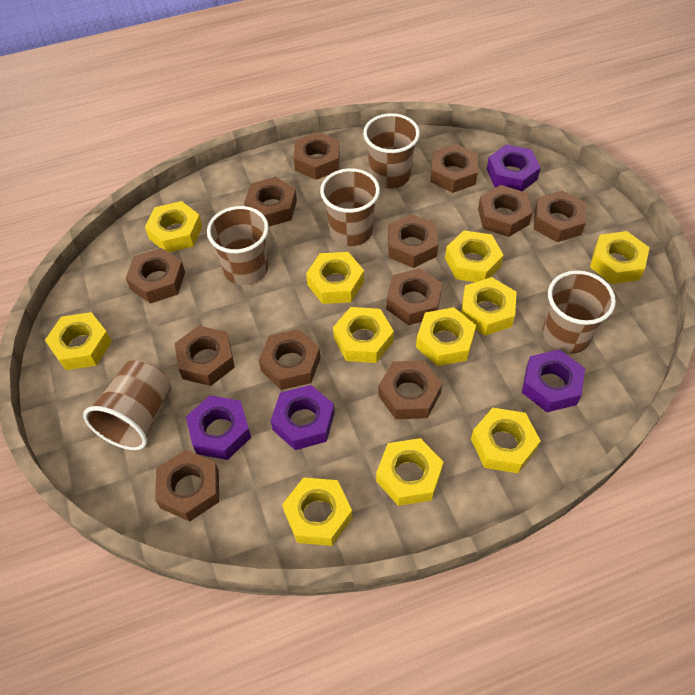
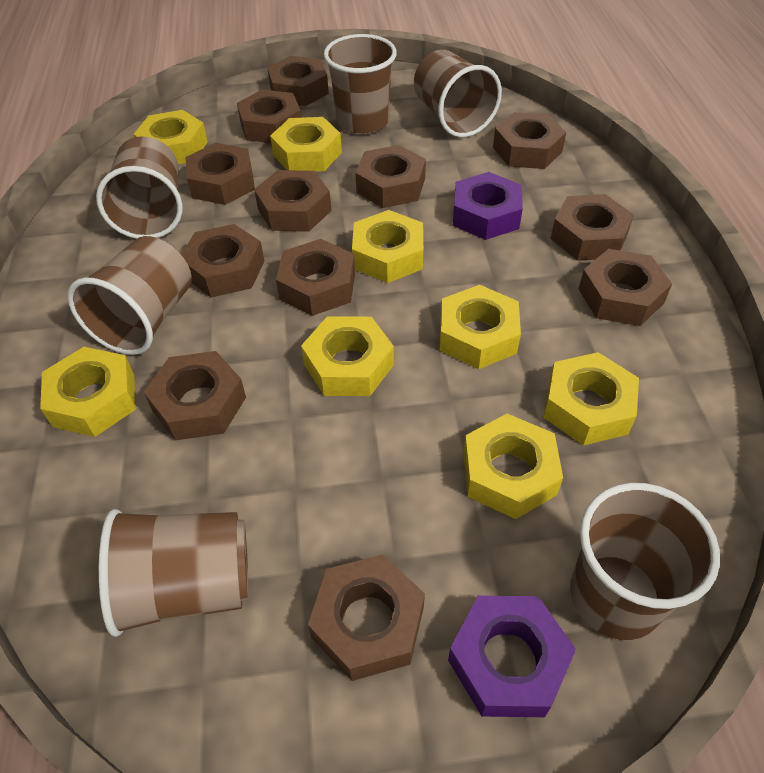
brown cup: 5 -> 6
purple nut: 4 -> 2
yellow nut: 11 -> 8

